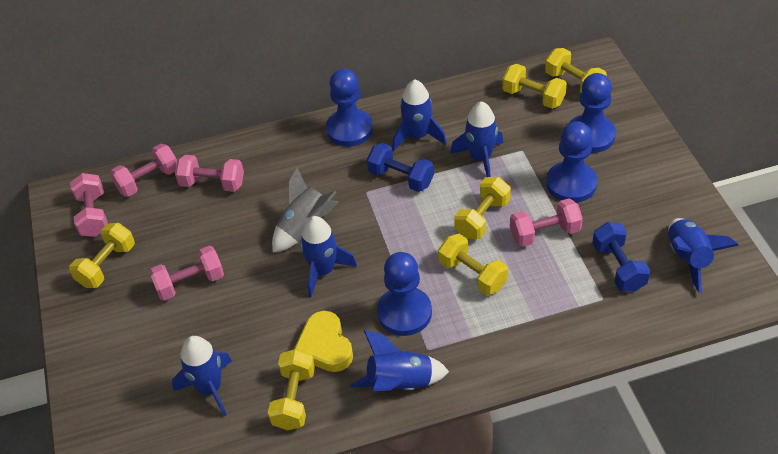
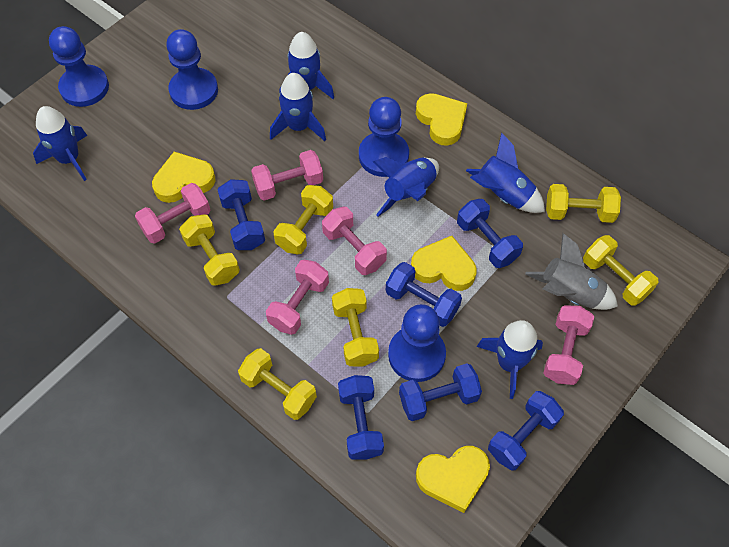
blue dumbbell: 2 -> 6
yellow heart: 1 -> 4

